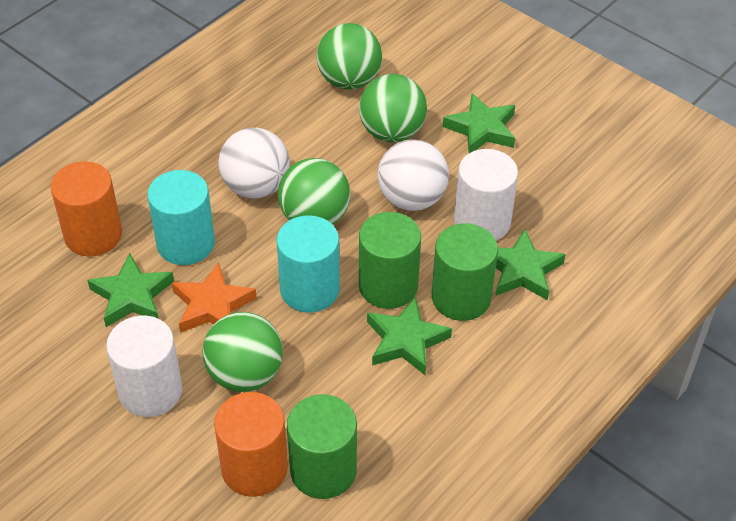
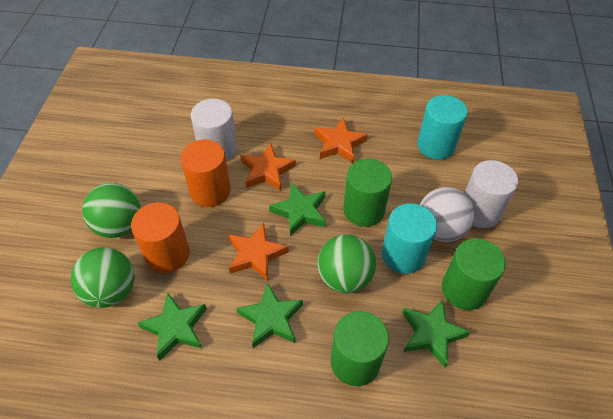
green ball: 4 -> 3
orange star: 1 -> 3
white ball: 2 -> 1

